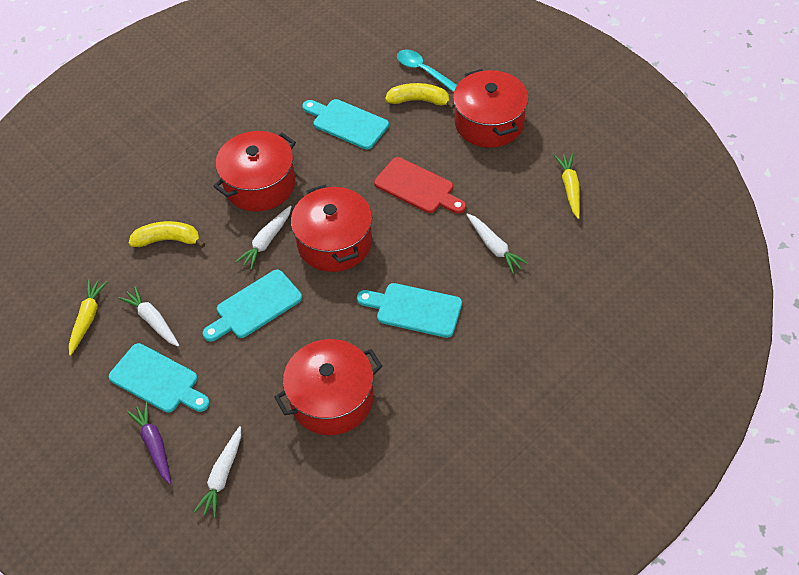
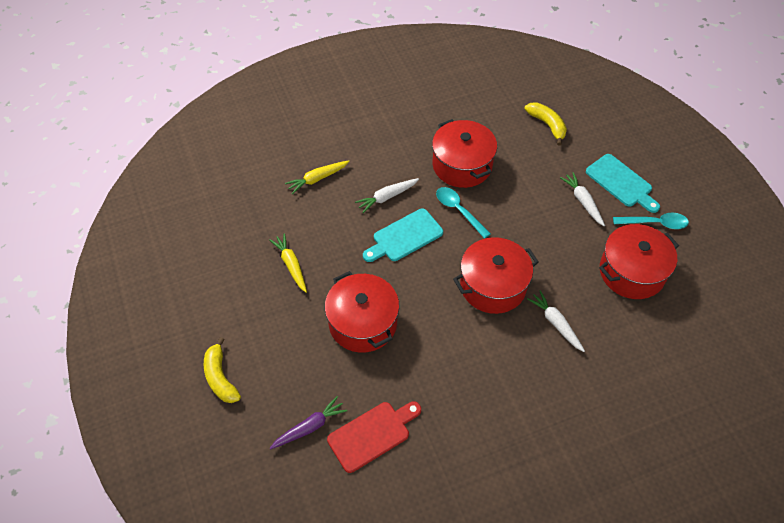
turquoise cutting board: 4 -> 2
turquoise spoon: 1 -> 2
white carrot: 4 -> 3

